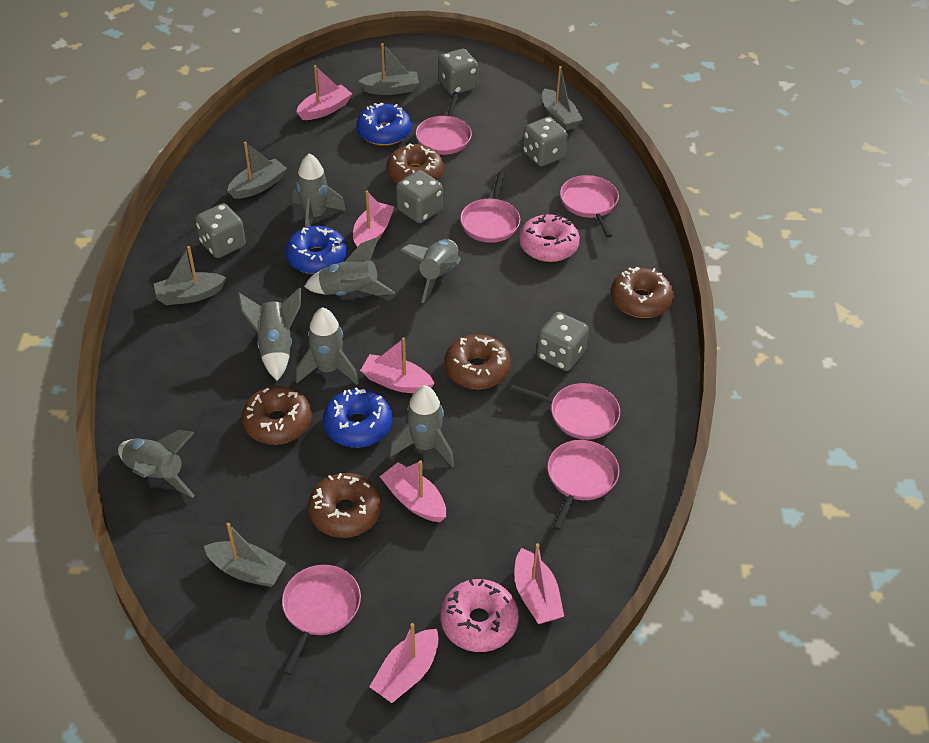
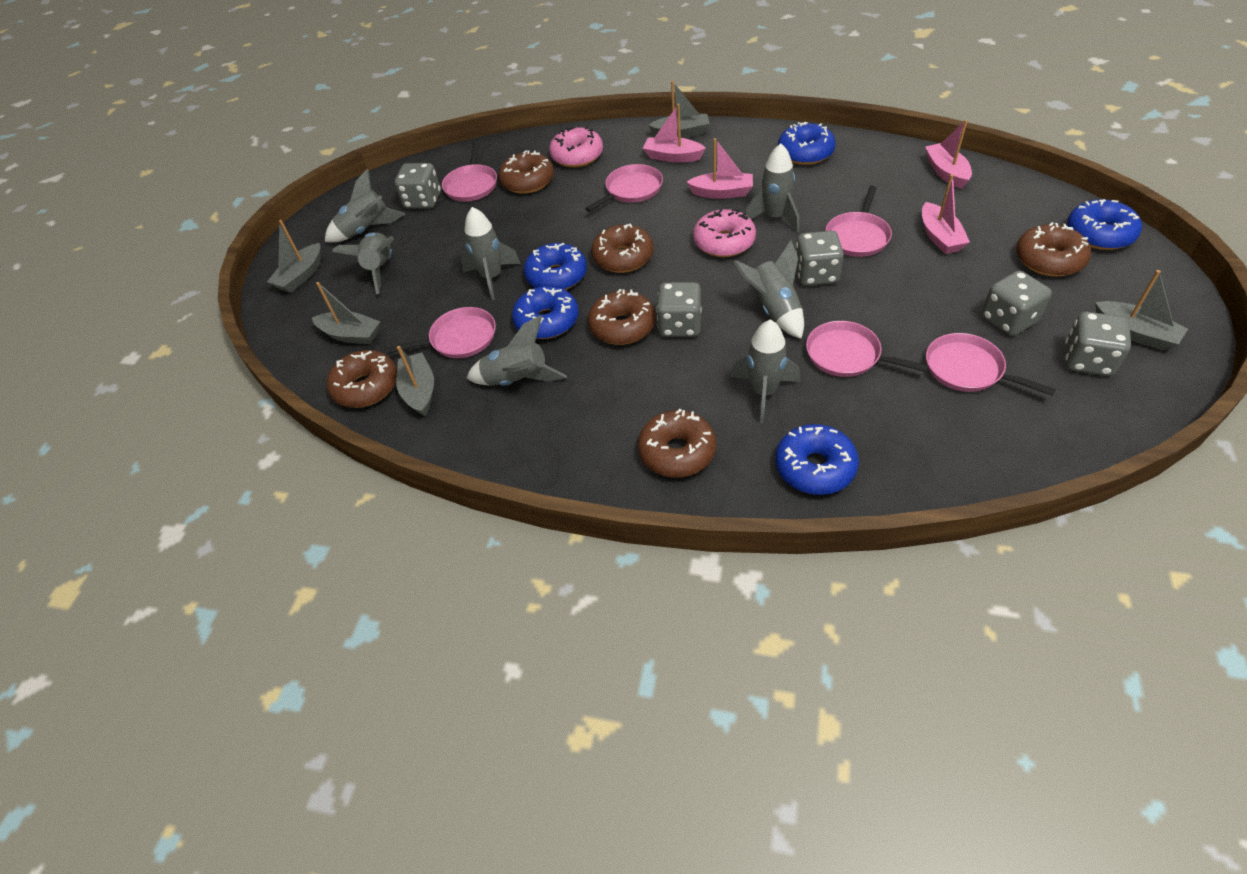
blue donut: 3 -> 5
brown donut: 5 -> 6
pink boat: 6 -> 4

